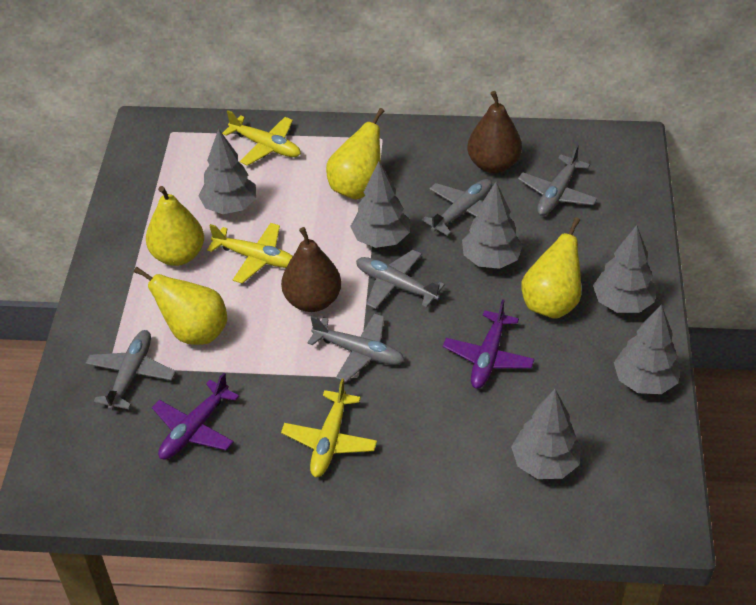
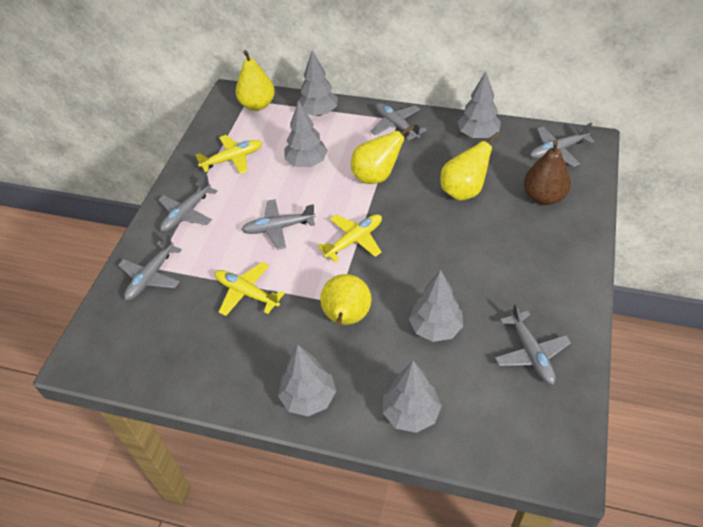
brown pear: 2 -> 1
grey plane: 5 -> 6
purple plane: 2 -> 0

